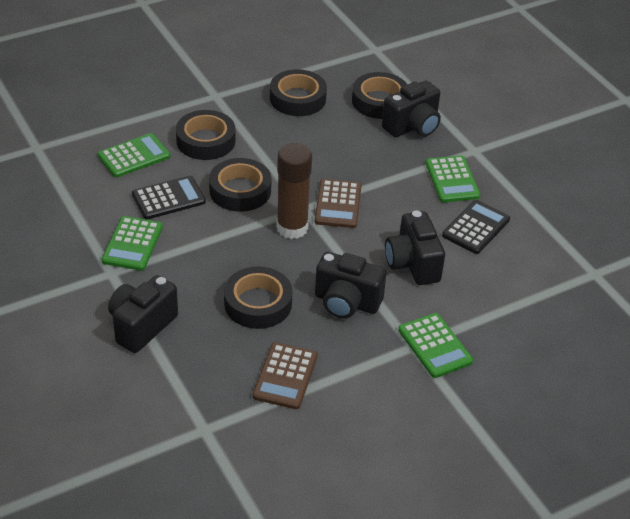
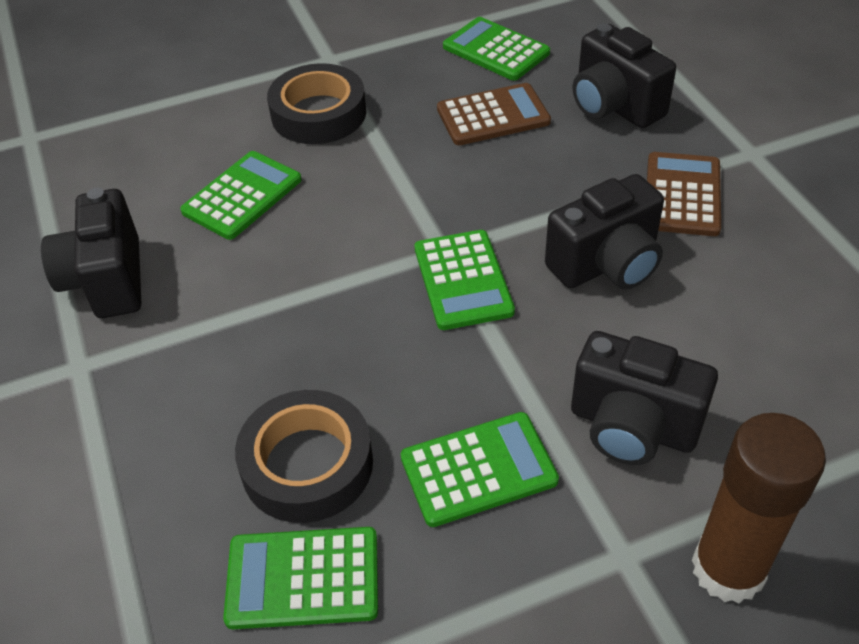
black calculator: 2 -> 0
black tape: 5 -> 2
green calculator: 4 -> 5

